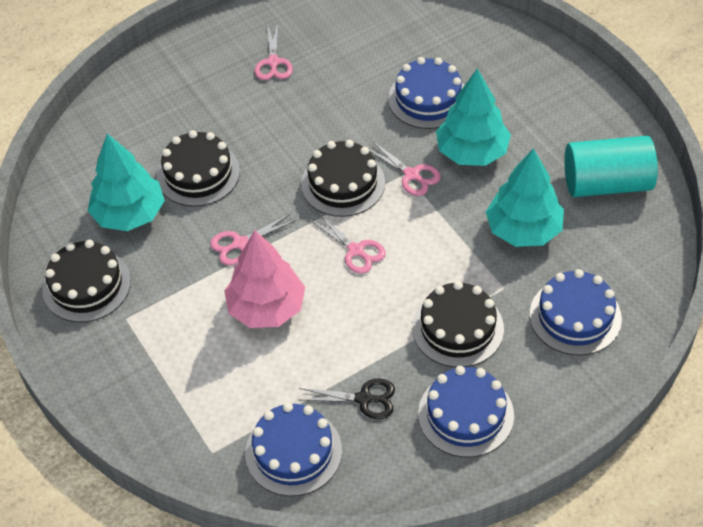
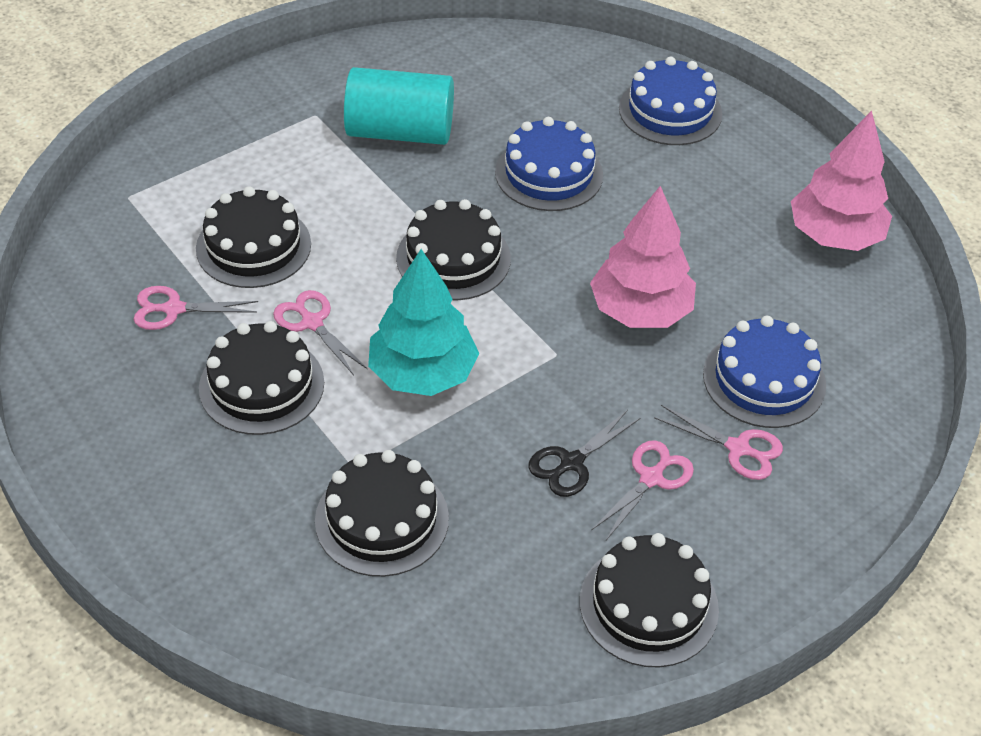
black cake: 4 -> 5
blue cake: 4 -> 3
pink tree: 1 -> 2
turquoise tree: 3 -> 1

